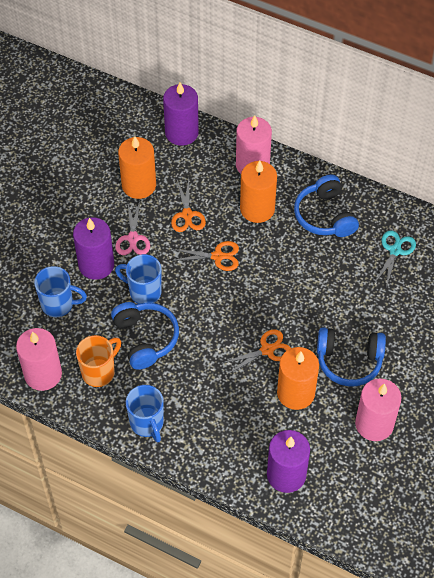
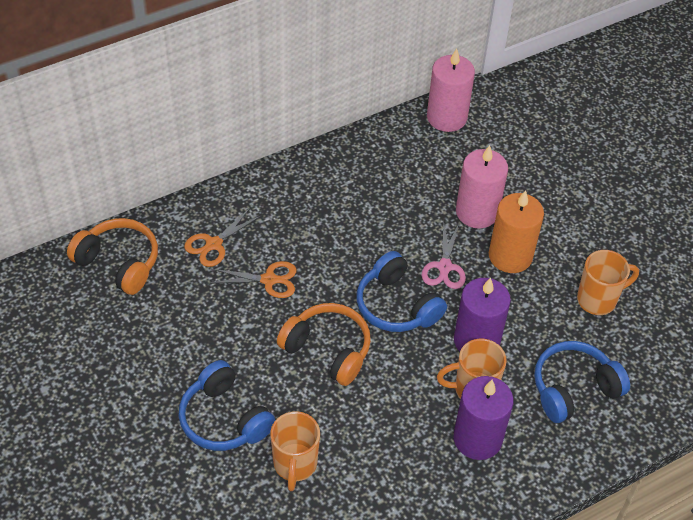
blue mug: 3 -> 0
orange candle: 3 -> 1
orange headphones: 0 -> 2
orange mug: 1 -> 3
orange scissors: 3 -> 2
pink candle: 3 -> 2
purple candle: 3 -> 2
turquoise scissors: 1 -> 0

